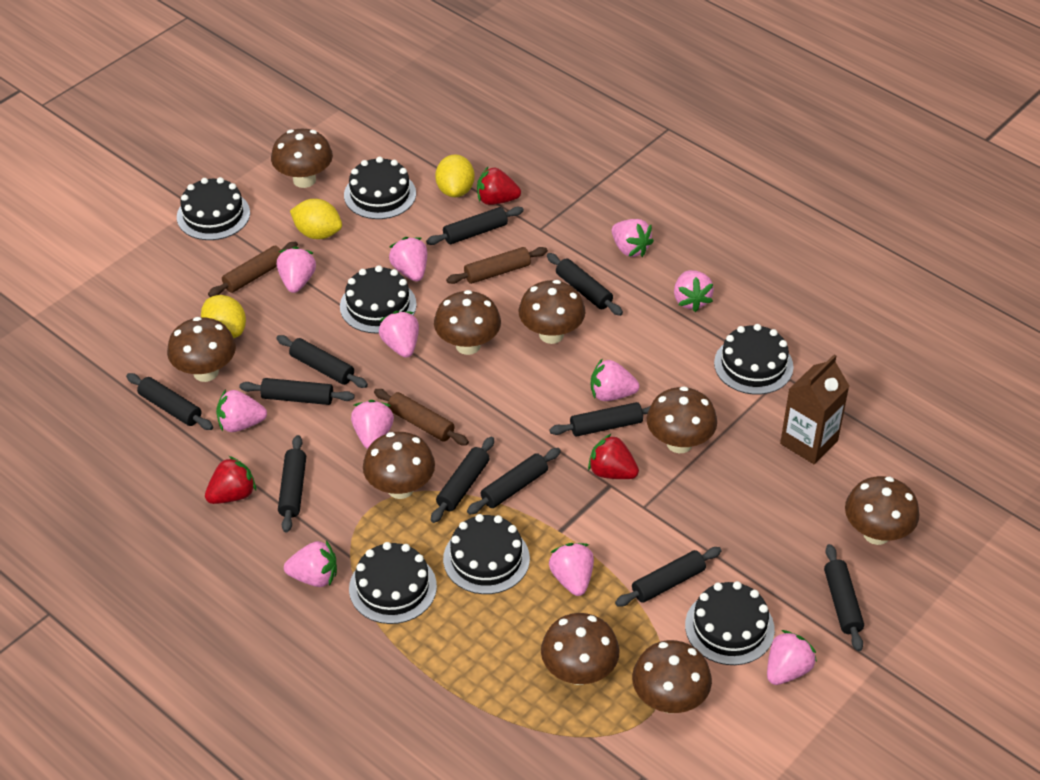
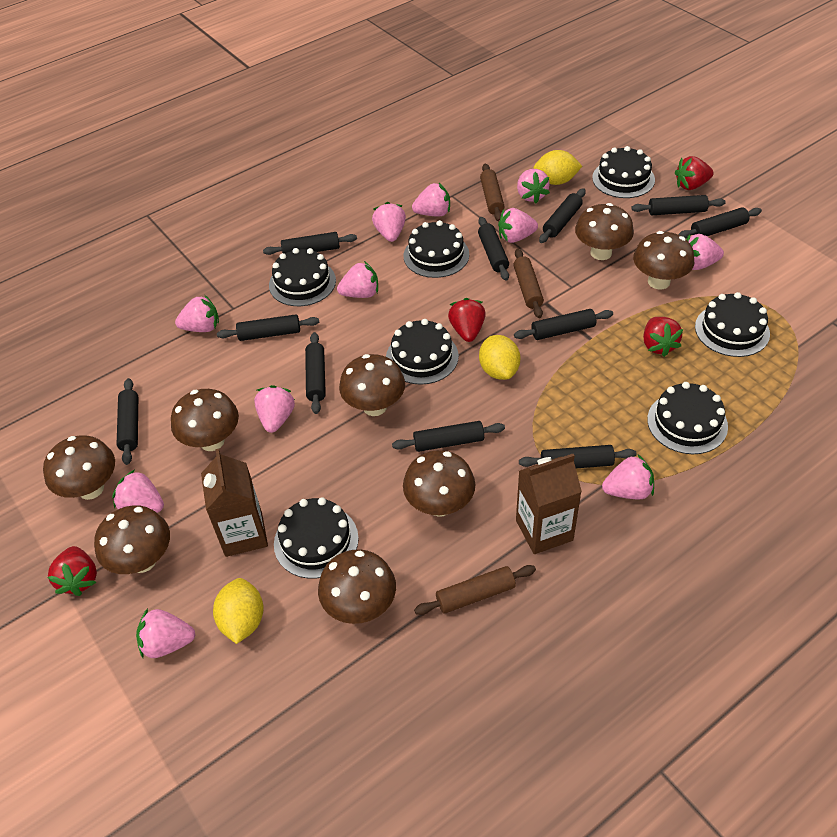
brown carton: 1 -> 2
brown mushroom: 9 -> 8
red strawberry: 3 -> 4

